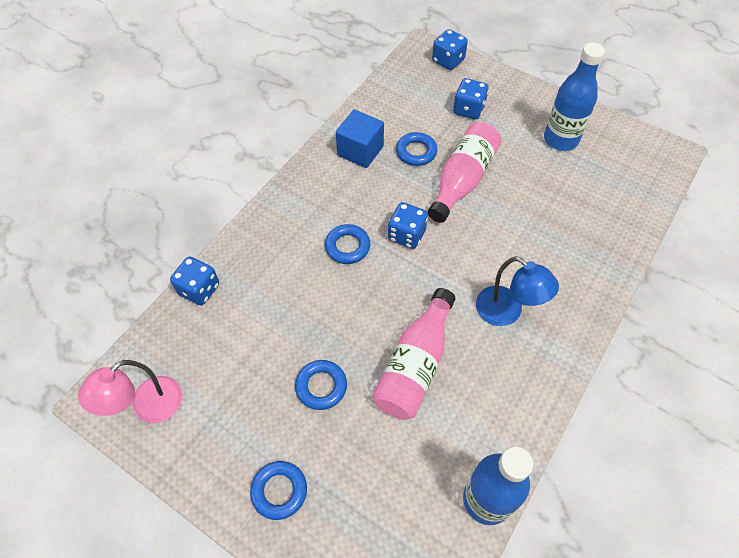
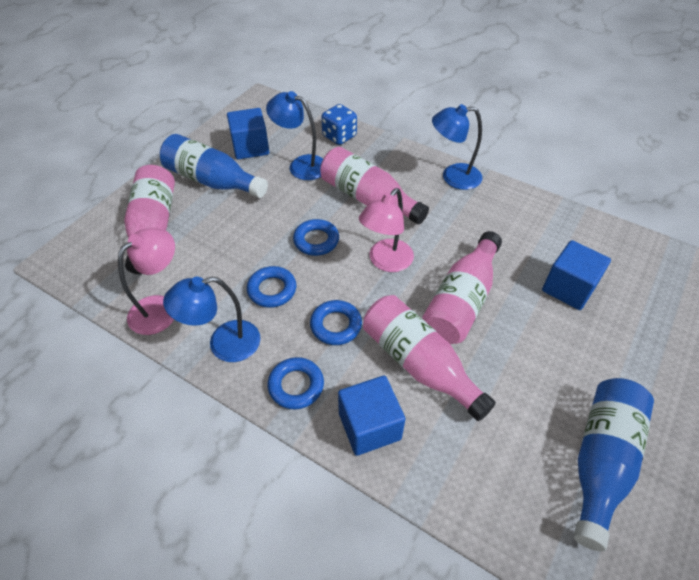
blue cube: 1 -> 3
blue dice: 4 -> 1
blue lamp: 1 -> 3
pink bottle: 2 -> 4
pink lamp: 1 -> 2

